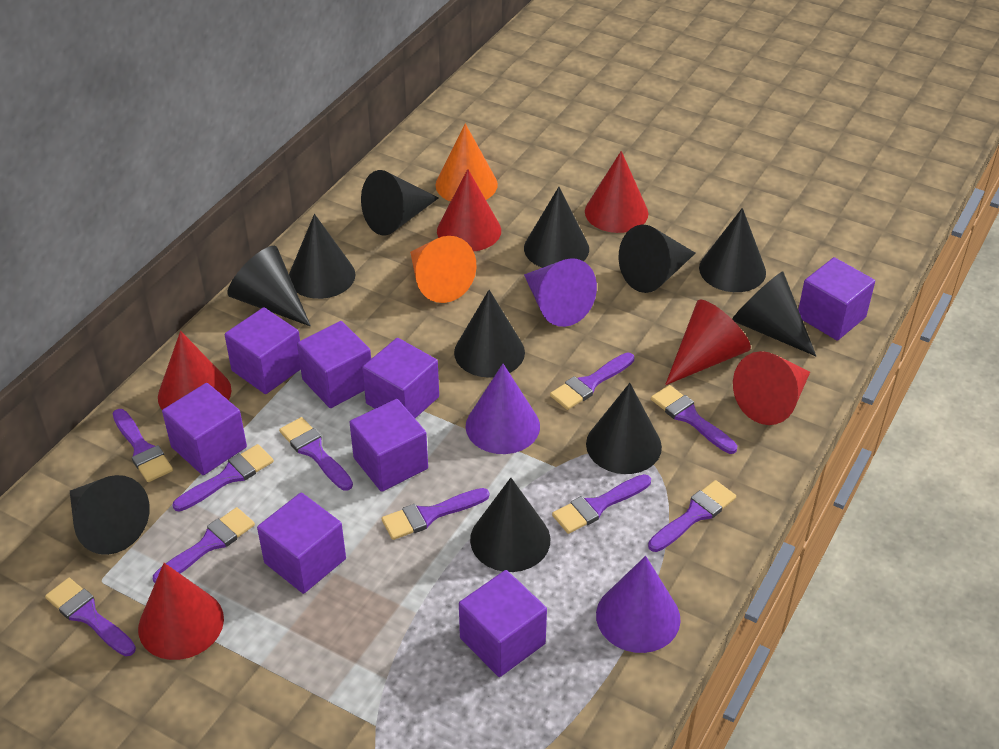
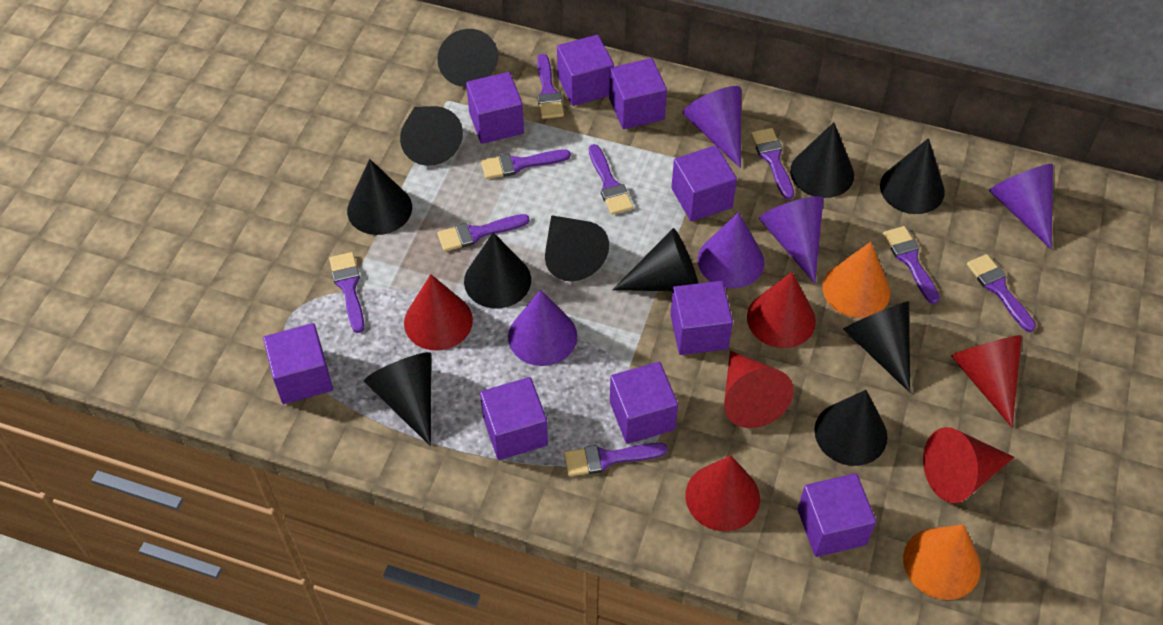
purple brush: 10 -> 9
purple cone: 3 -> 5
purple cube: 8 -> 9

